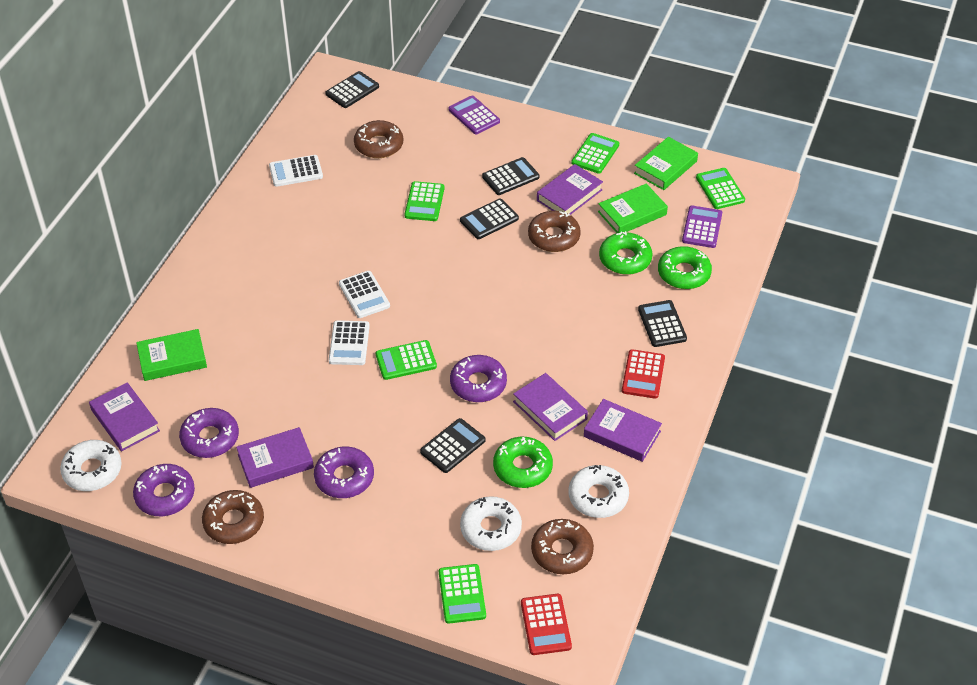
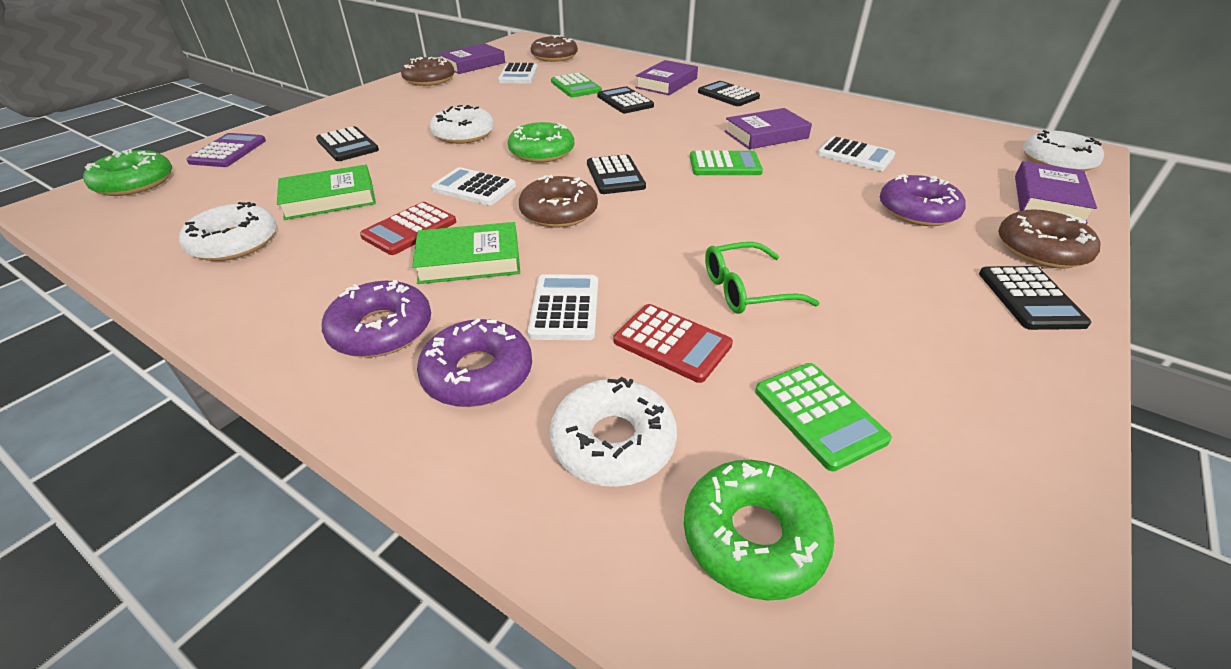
green book: 3 -> 2
green calculator: 5 -> 3
green glasses: 0 -> 1
purple book: 5 -> 4
purple calculator: 2 -> 1
purple donut: 4 -> 3
white calculator: 3 -> 4
white donut: 3 -> 4

